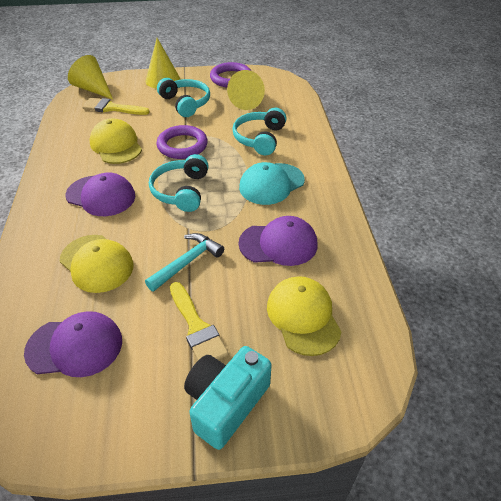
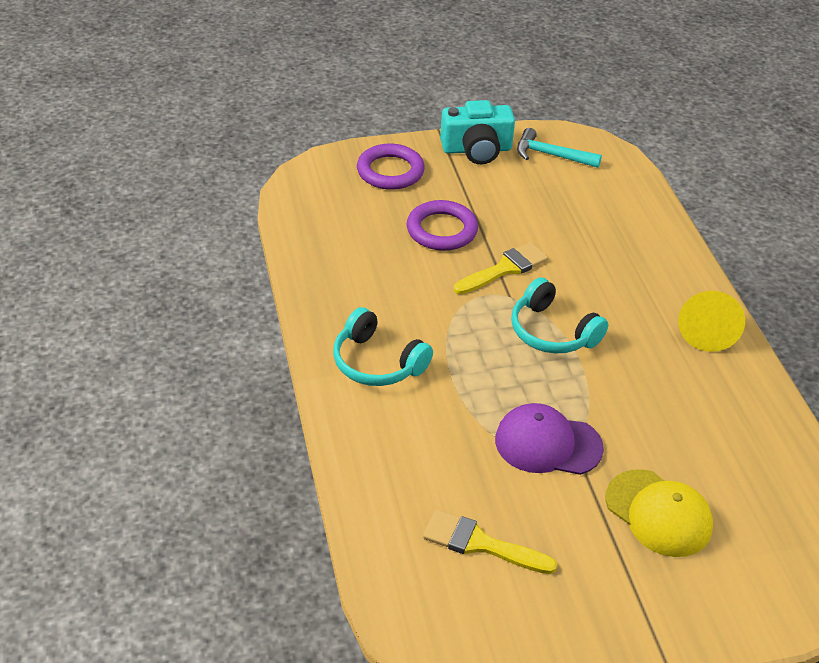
purple cap: 3 -> 1
turquoise cap: 1 -> 0
turquoise headphones: 3 -> 2
yellow cap: 3 -> 1
yellow cone: 3 -> 1

